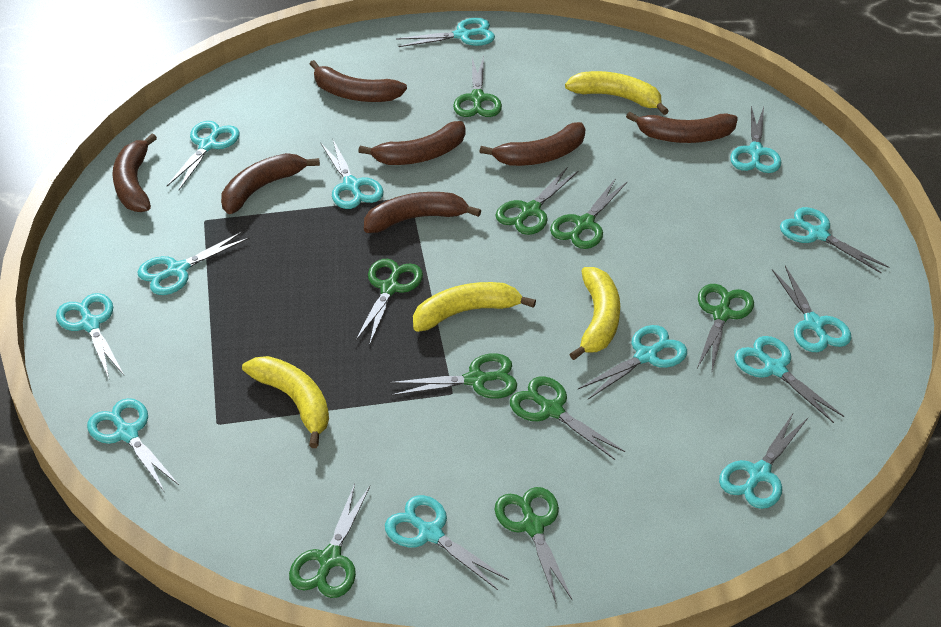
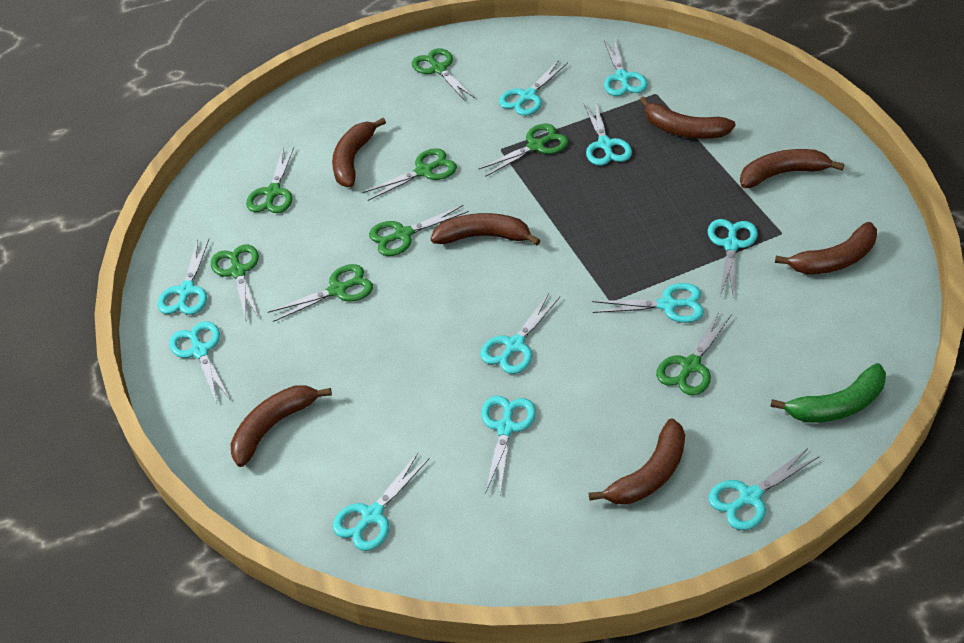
green banana: 0 -> 1
green scissors: 9 -> 8
turquoise scissors: 13 -> 11
yellow banana: 4 -> 0

